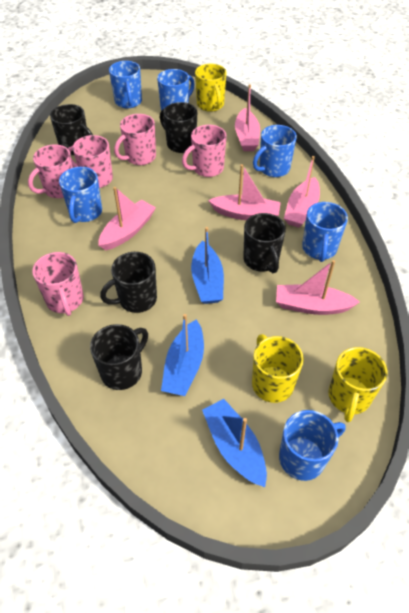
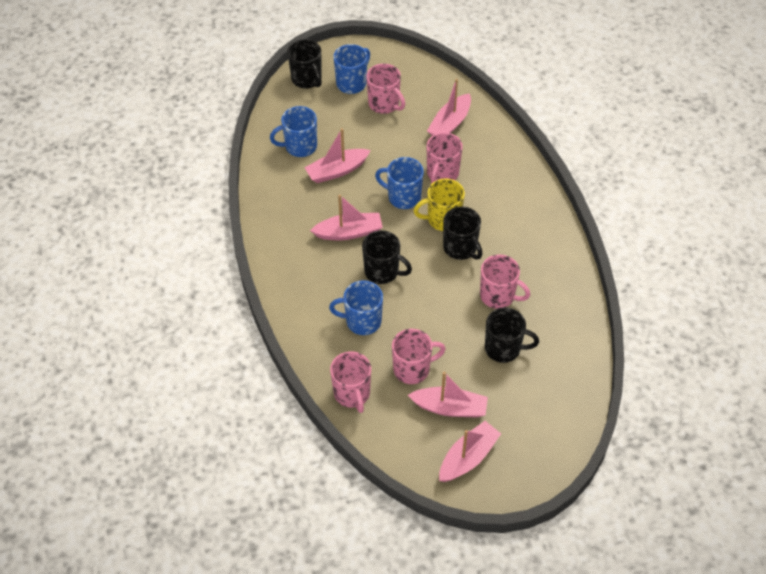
black mug: 5 -> 4
blue boat: 3 -> 0
blue mug: 6 -> 4
yellow mug: 3 -> 1

